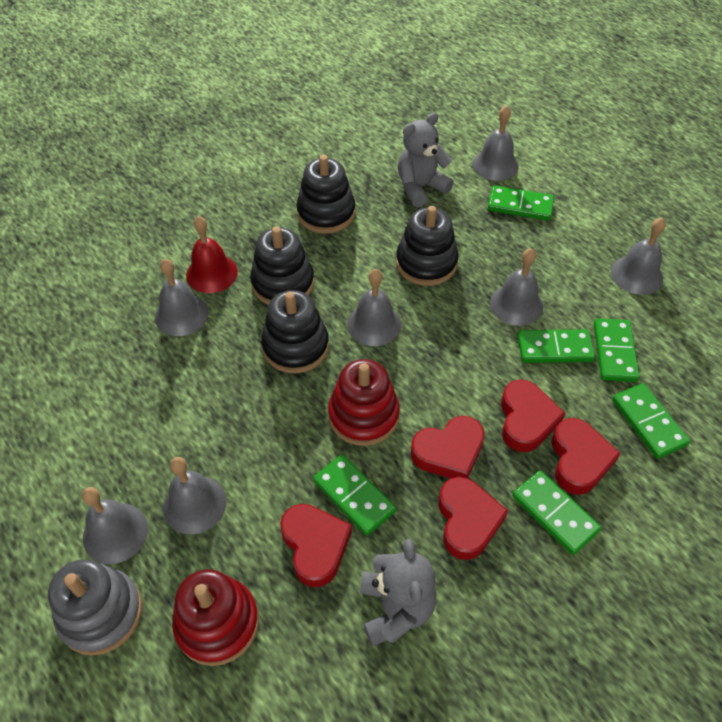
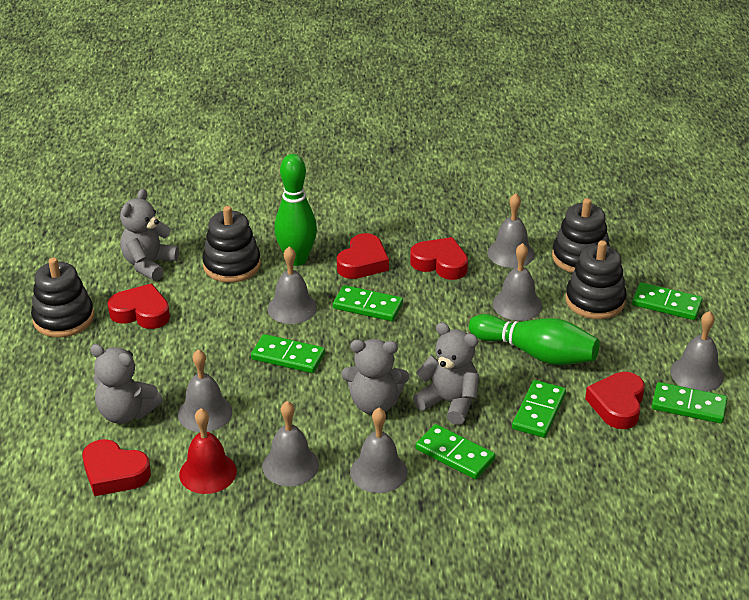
green bowling pin: 0 -> 2
grey stacking toy: 1 -> 0
grey teddy bear: 2 -> 4
red stacking toy: 2 -> 0

